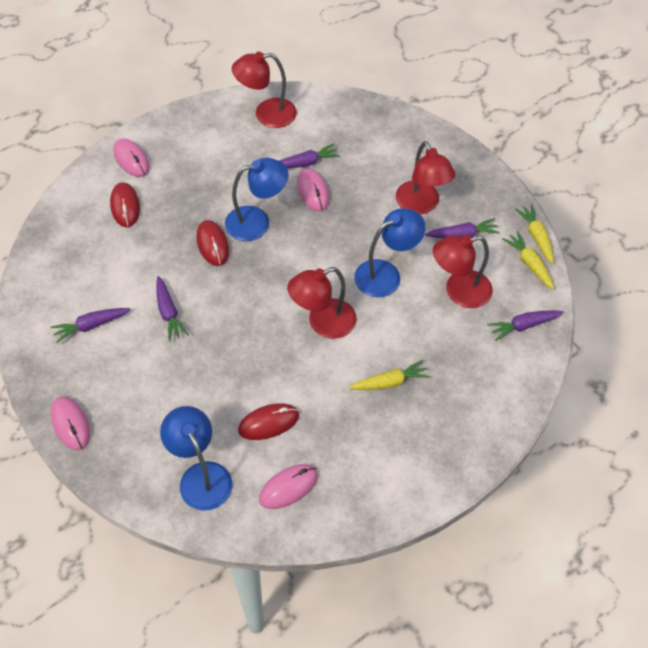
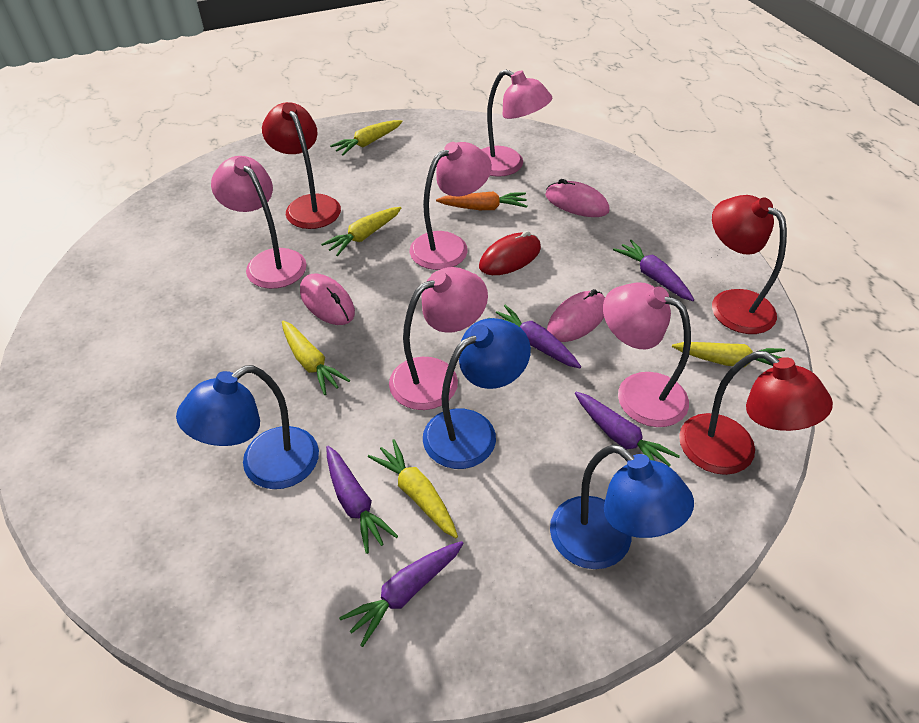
orange carrot: 0 -> 1
pink lamp: 0 -> 5
pink mouse: 4 -> 3
red lamp: 4 -> 3
red mouse: 3 -> 1
yellow carrot: 3 -> 5

